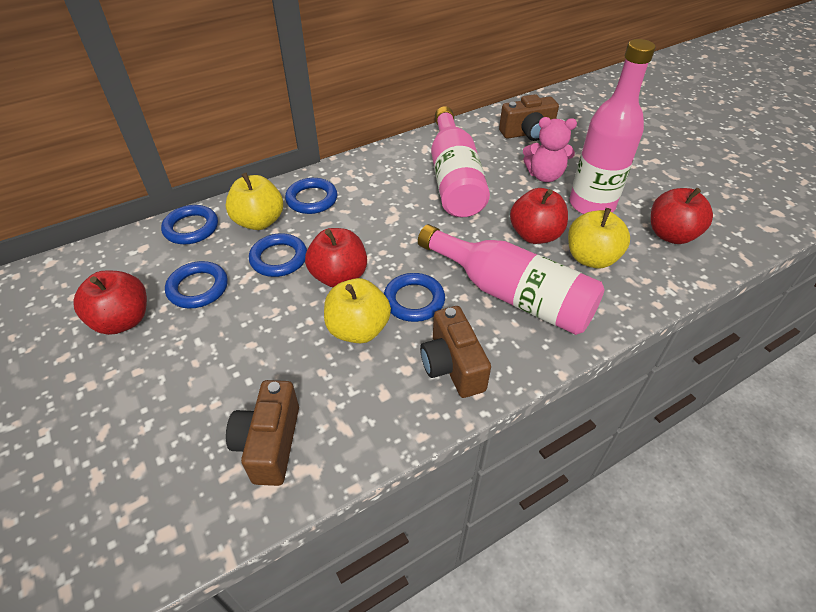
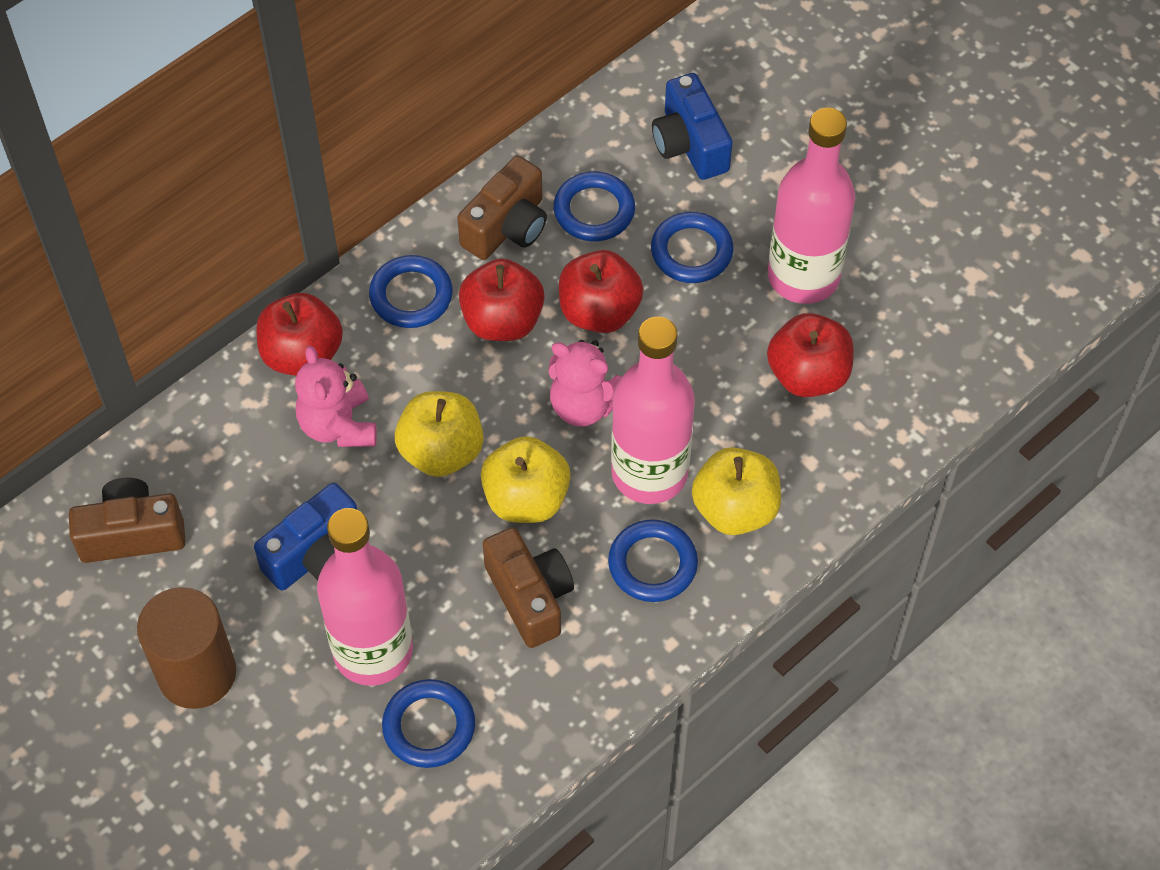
blue camera: 0 -> 2
brown cylinder: 0 -> 1
pink teddy bear: 1 -> 2

